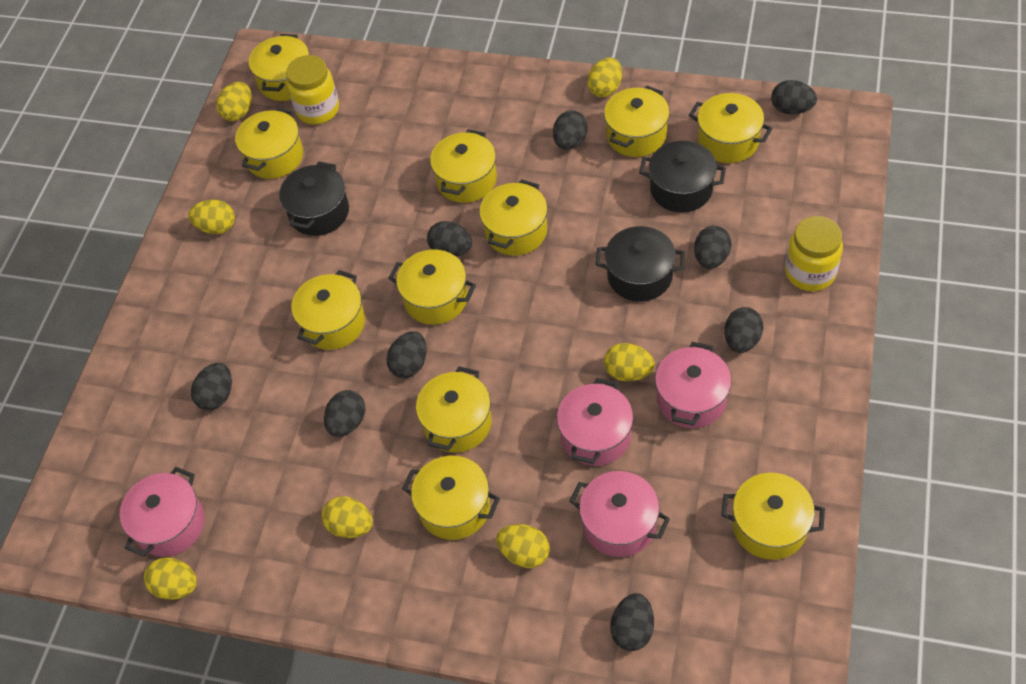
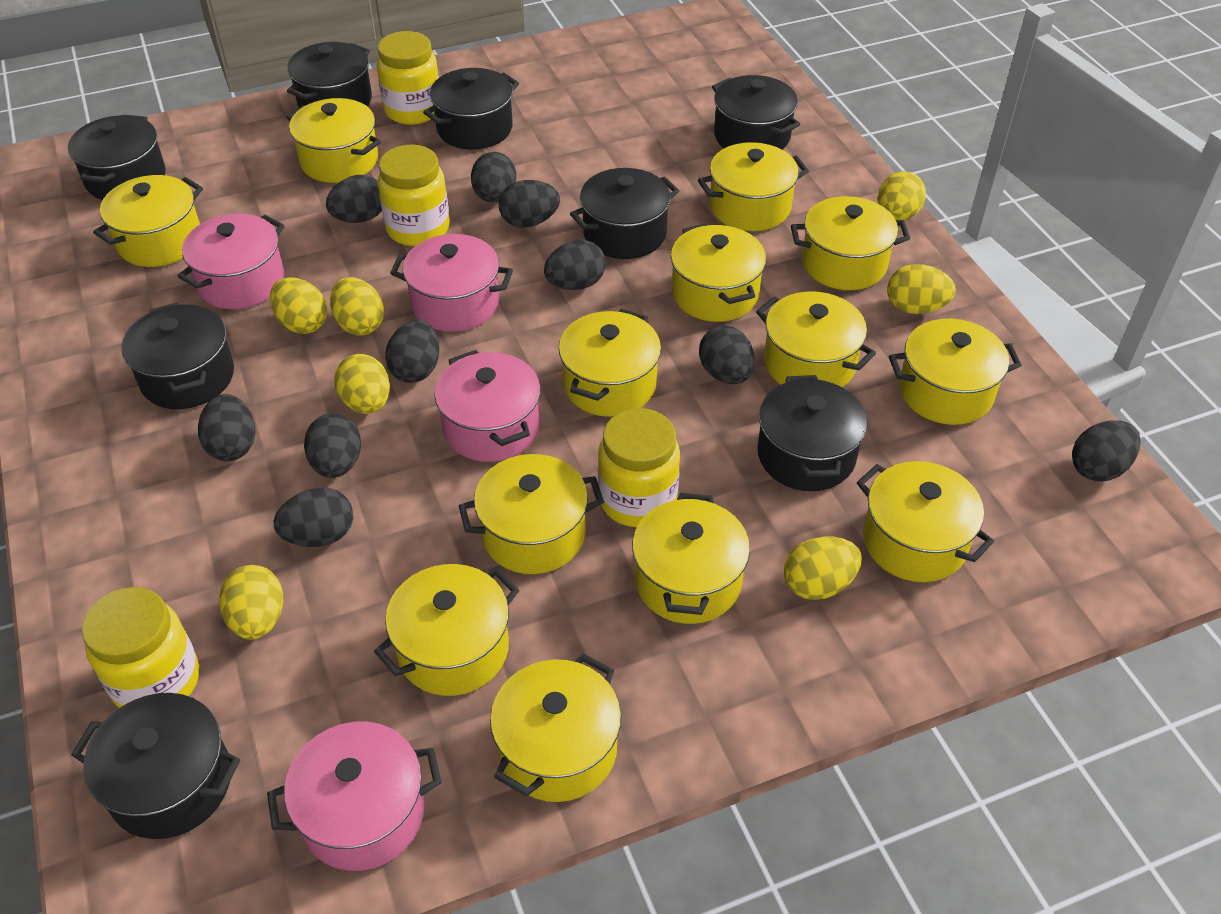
black egg: 9 -> 10
black pot: 3 -> 8
yellow jar: 2 -> 4
yellow pot: 11 -> 13

